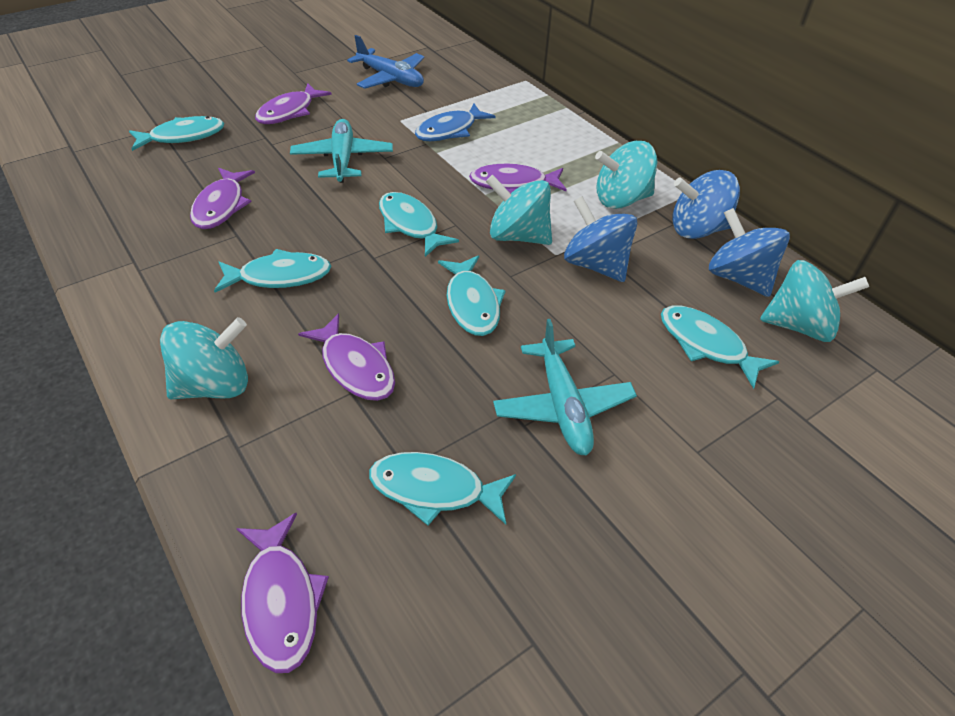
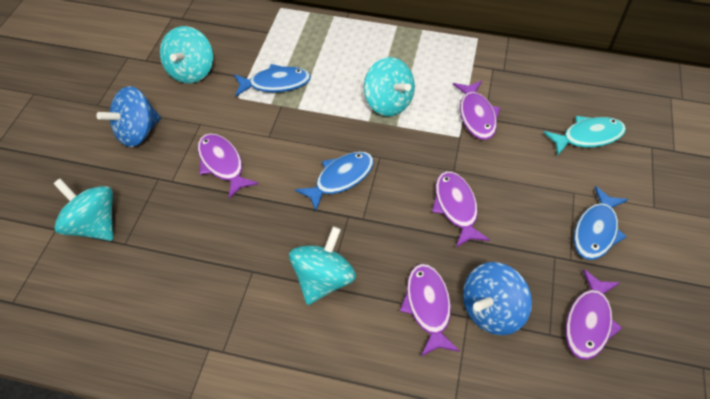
blue fish: 1 -> 3
blue plane: 1 -> 0
blue spinning top: 3 -> 2
turquoise fish: 6 -> 1
turquoise plane: 2 -> 0

